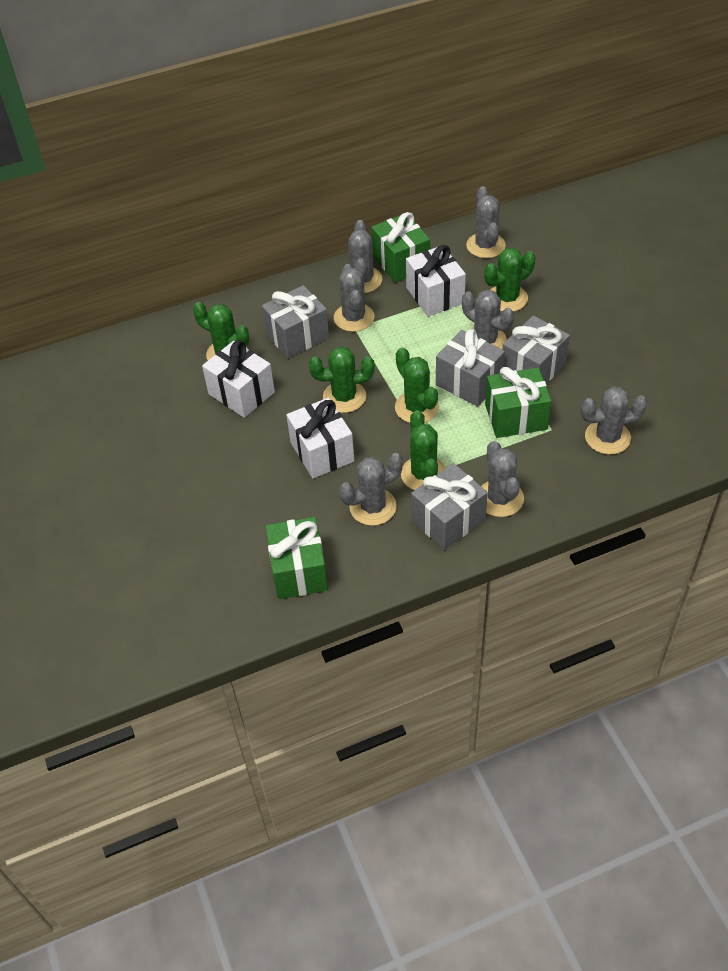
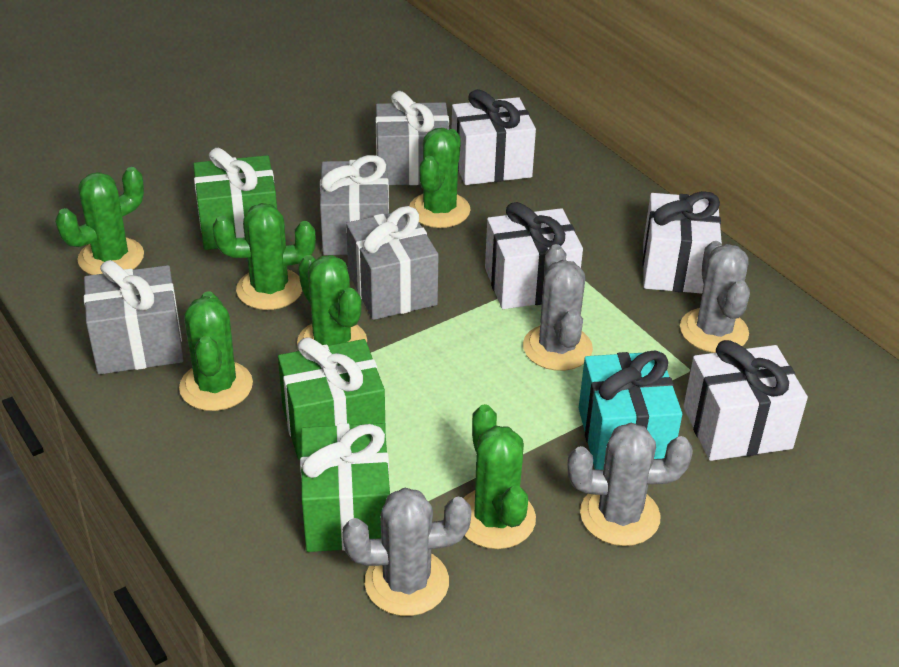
green cactus: 5 -> 6
grey cactus: 7 -> 4
turquoise gift: 0 -> 1
white gift: 3 -> 4

